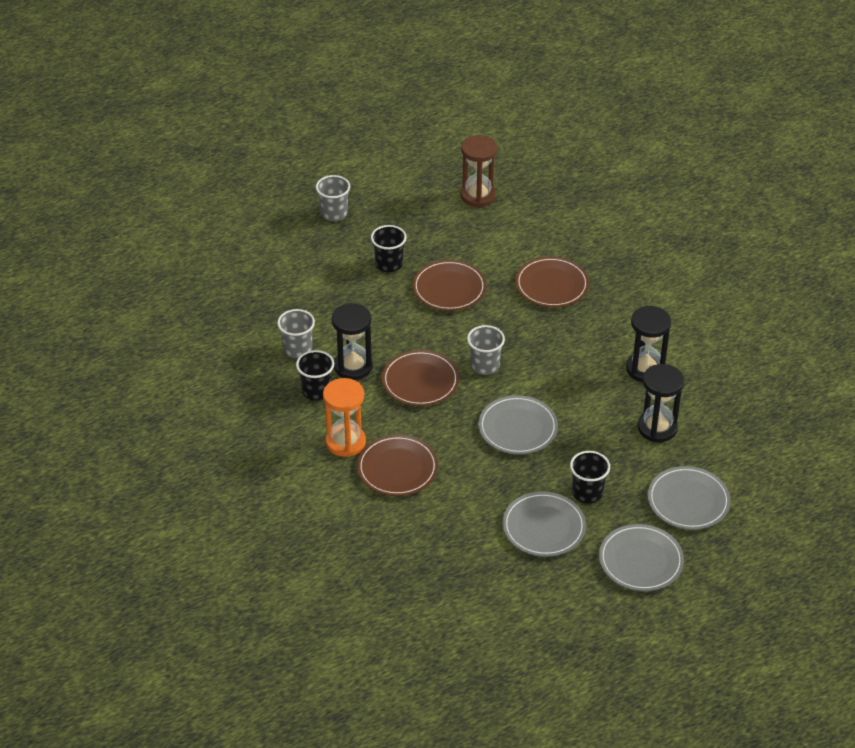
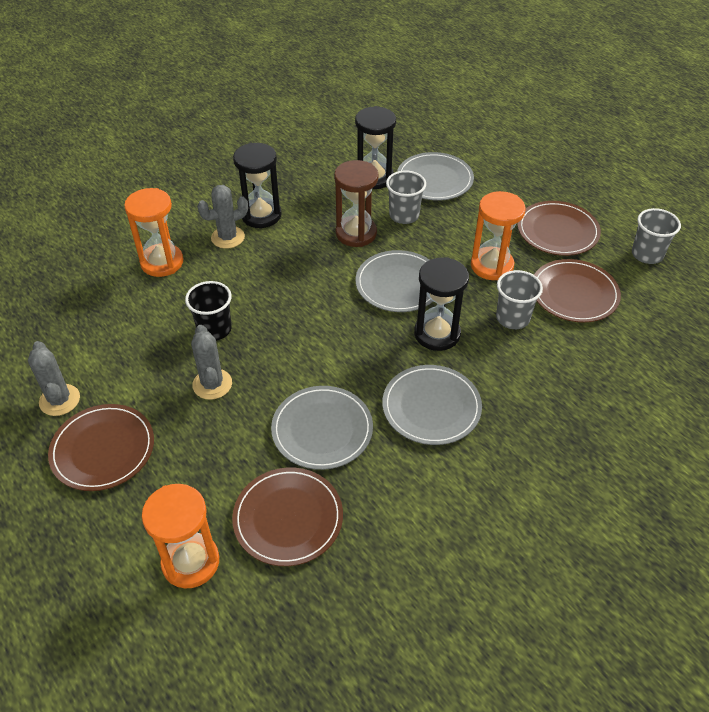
black cup: 3 -> 1
grey cactus: 0 -> 3
orange hourglass: 1 -> 3

